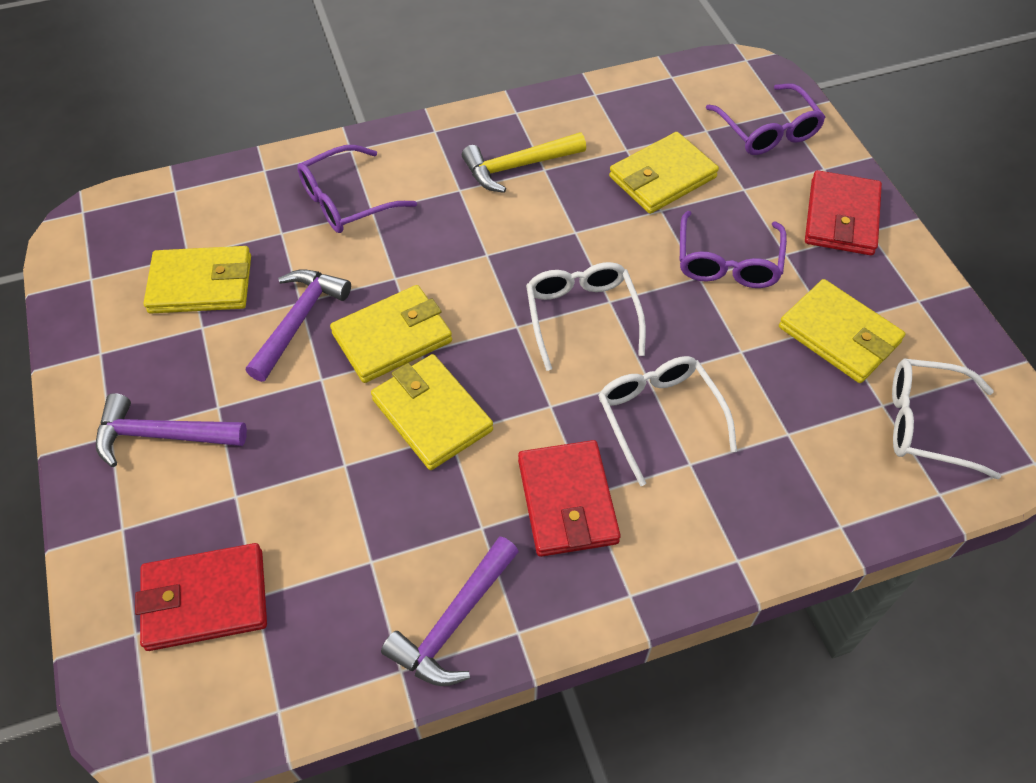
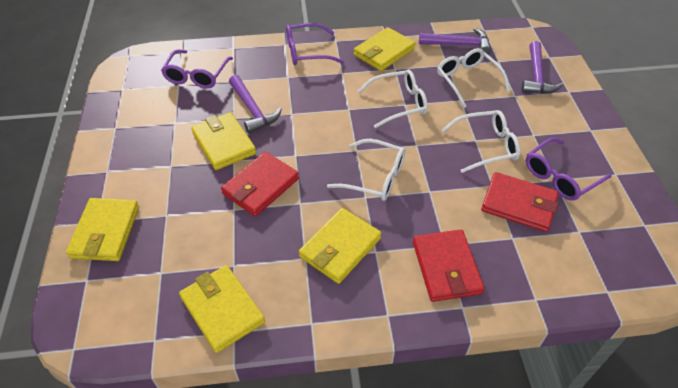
white glasses: 3 -> 4
yellow hammer: 1 -> 0

